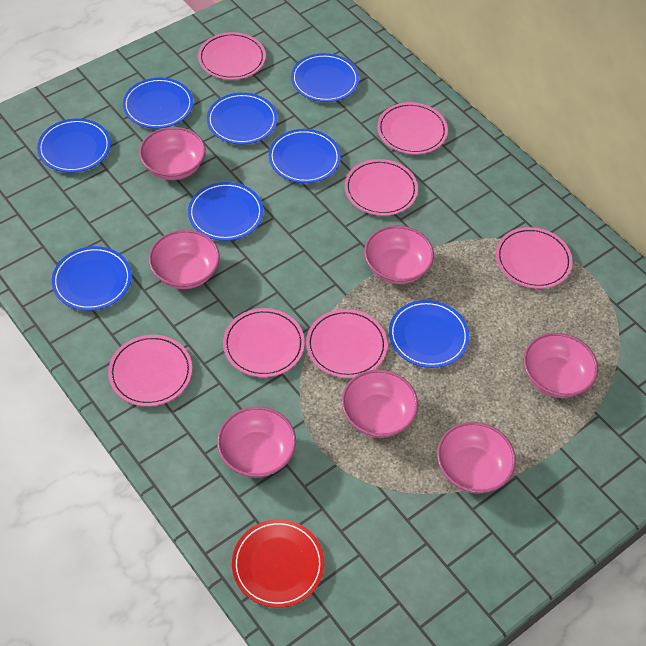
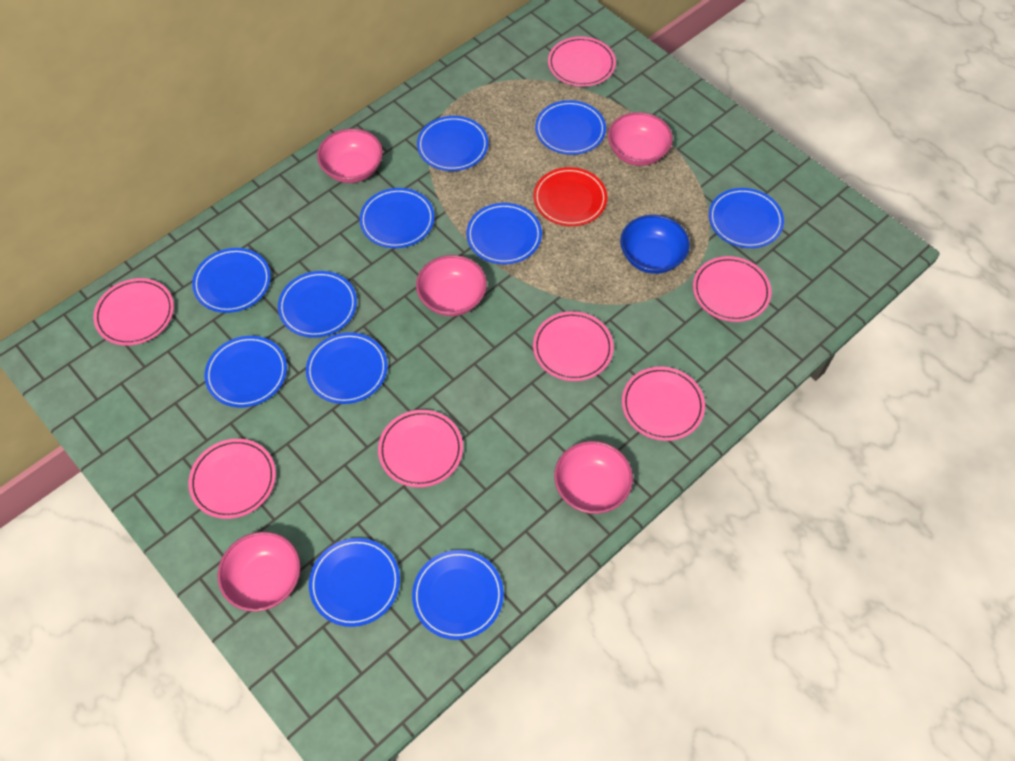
blue bowl: 0 -> 1
blue plate: 8 -> 11
pink bowl: 7 -> 5

